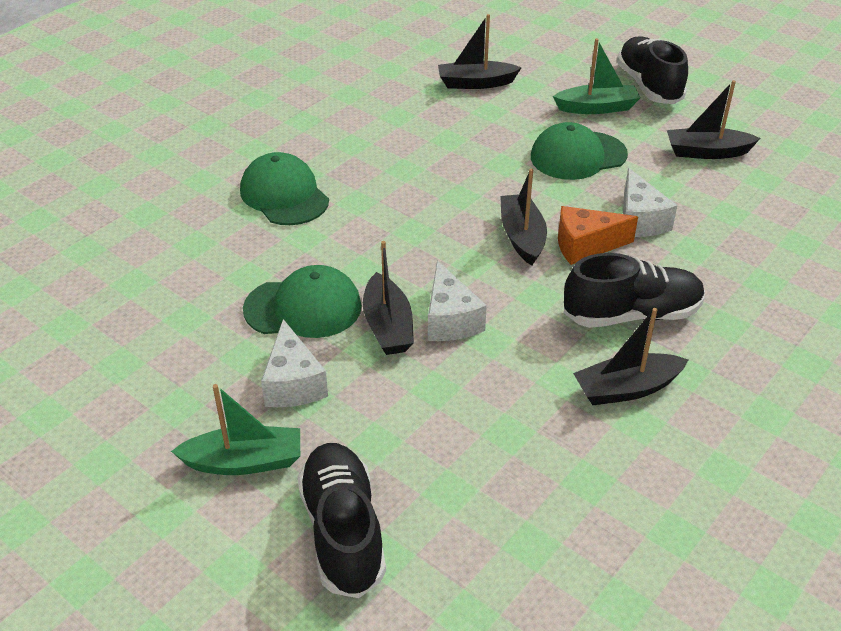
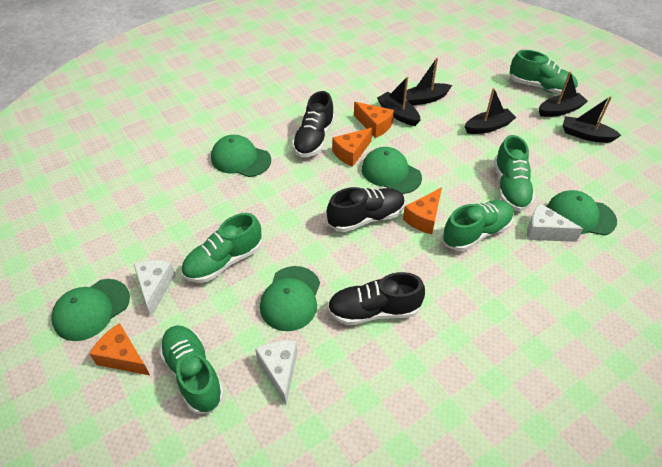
green boat: 2 -> 0
green cap: 3 -> 5
green shoe: 0 -> 5
orange cheese: 1 -> 4

